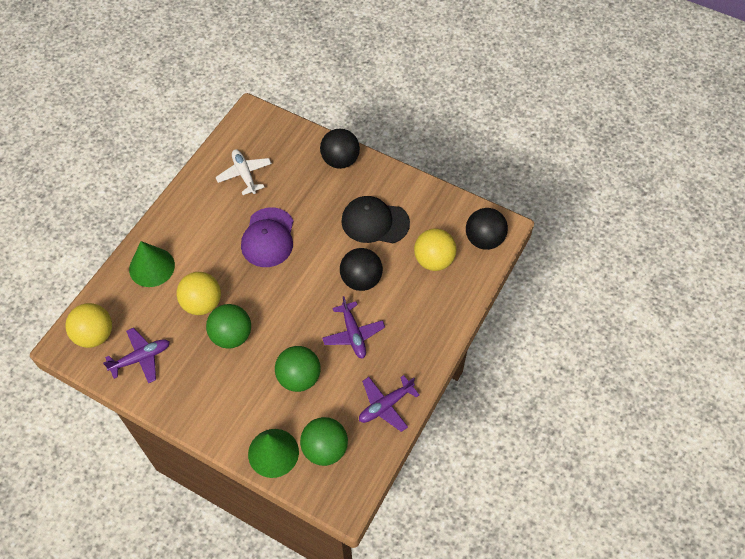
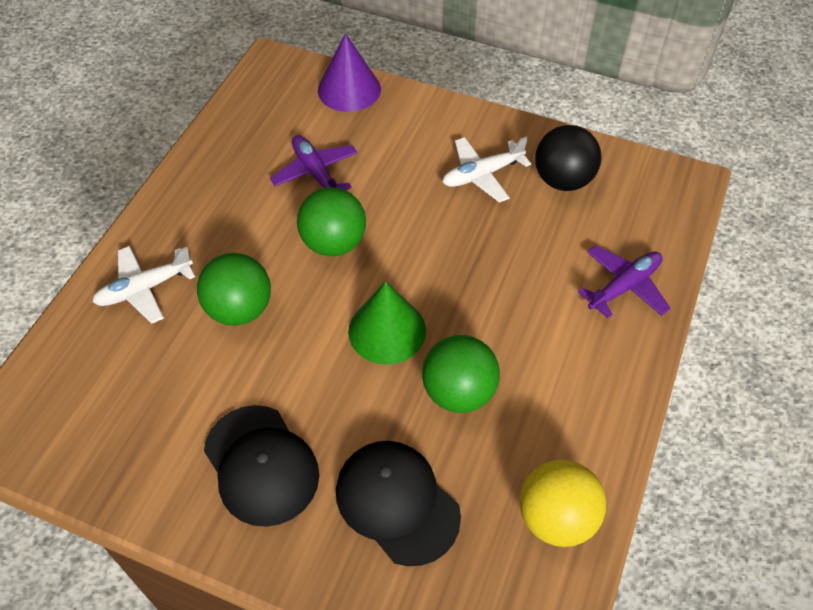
black ball: 3 -> 1
black cap: 1 -> 2
green cone: 2 -> 1
purple cap: 1 -> 0
purple cone: 0 -> 1
purple plane: 3 -> 2
white plane: 1 -> 2
yellow ball: 3 -> 1

